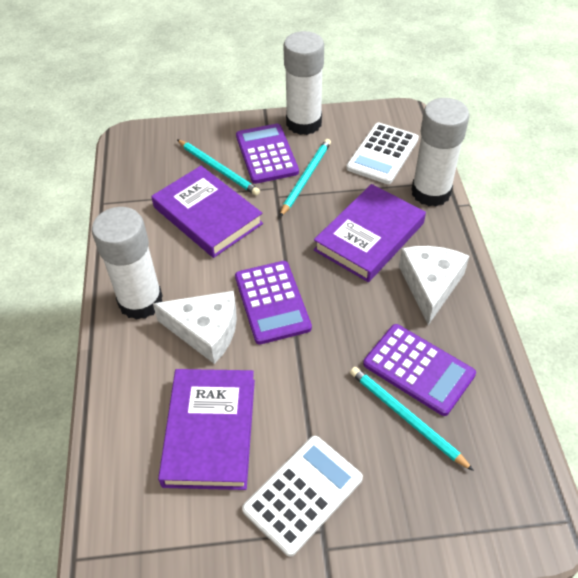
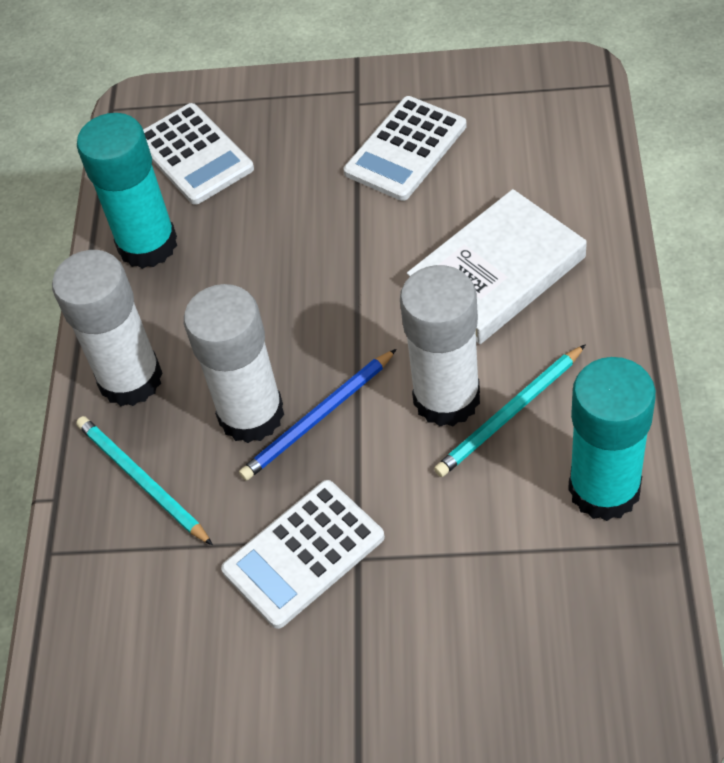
blue pencil: 0 -> 1
purple book: 3 -> 0
purple calculator: 3 -> 0
turquoise glue stick: 0 -> 2
turquoise pencil: 3 -> 2
white book: 0 -> 1
white calculator: 2 -> 3
white cheese: 2 -> 0

